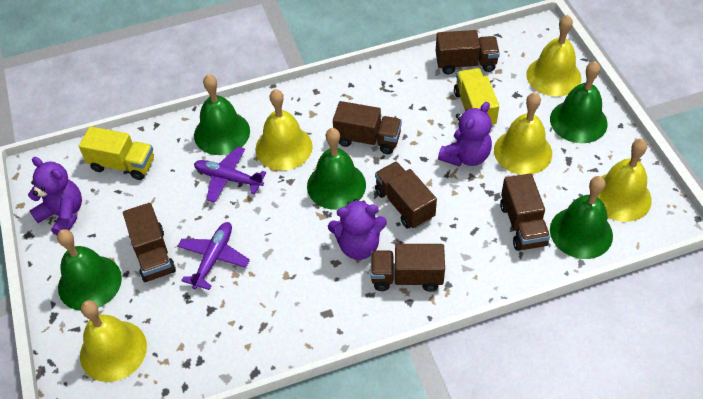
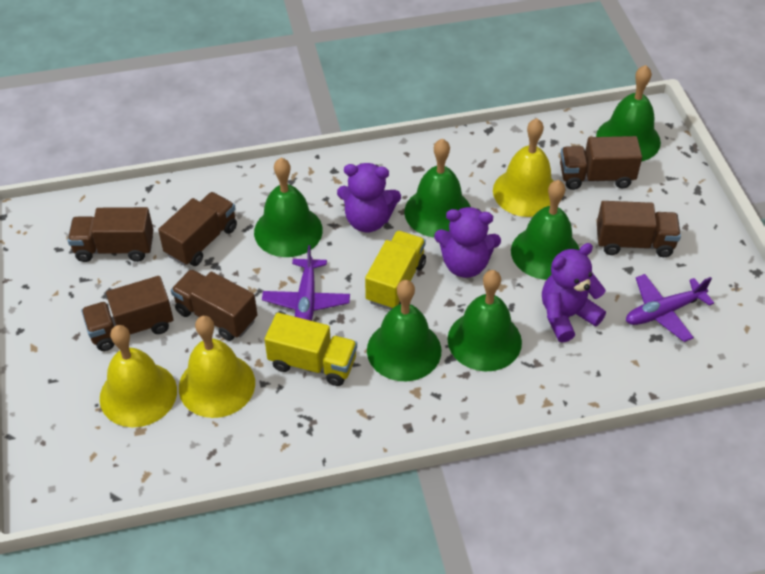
green bell: 5 -> 6
yellow bell: 5 -> 3

